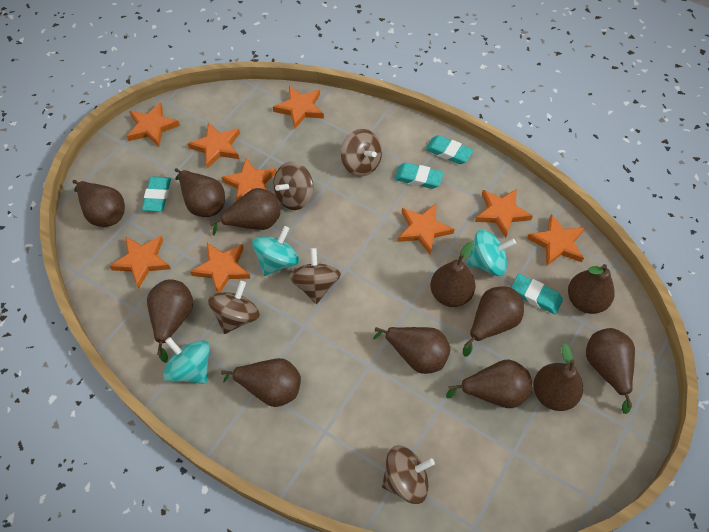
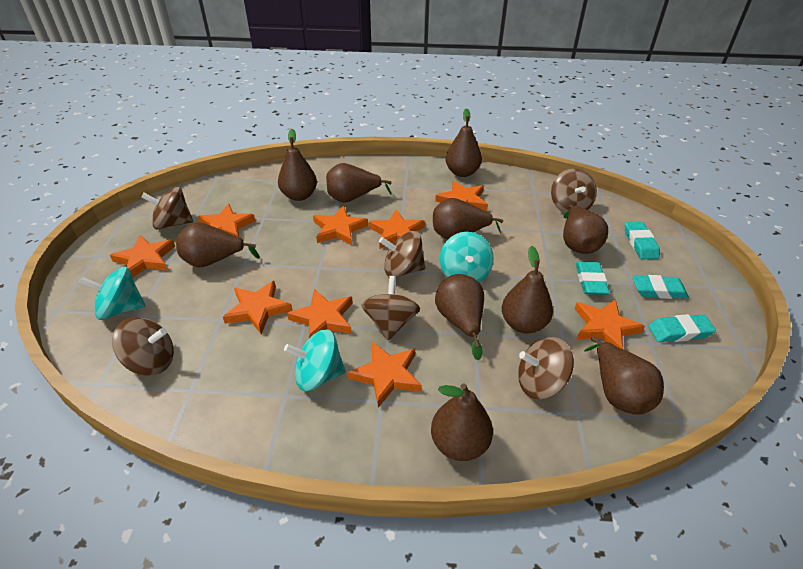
brown pear: 12 -> 10
brown spinning top: 5 -> 6

